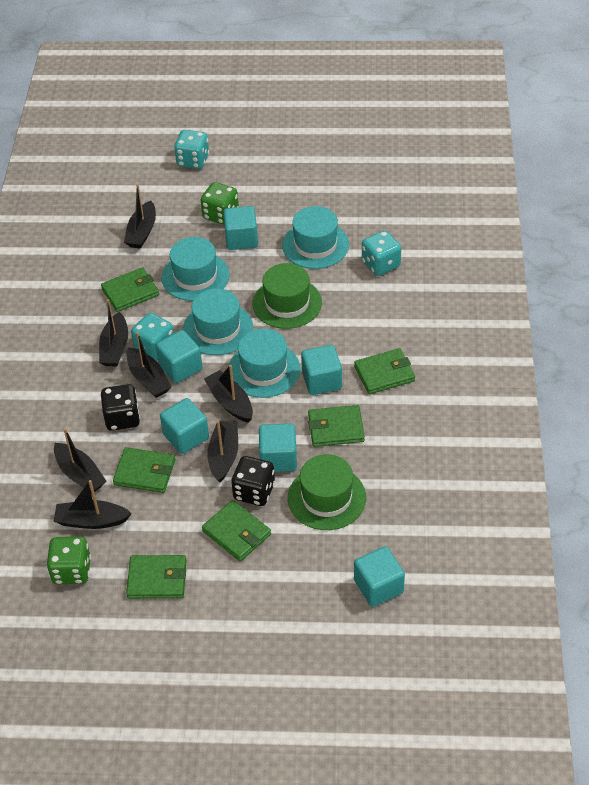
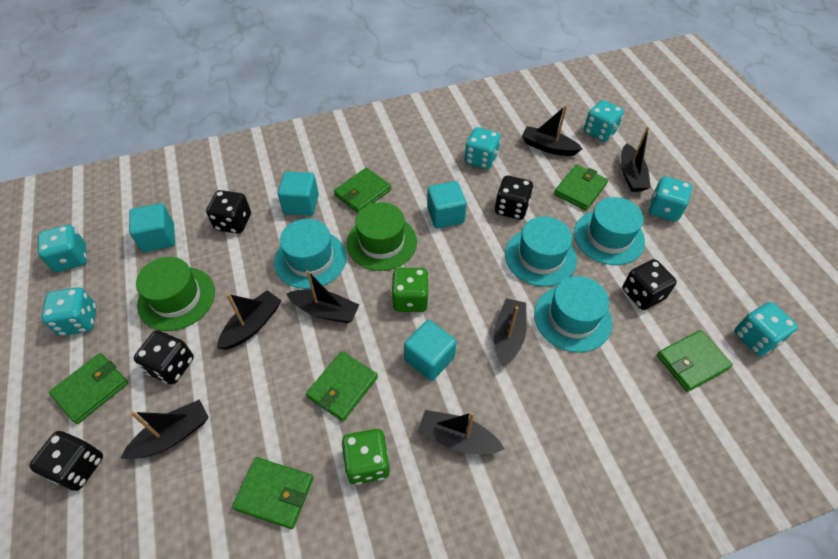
black dice: 2 -> 5
turquoise cube: 6 -> 4
turquoise dice: 3 -> 6

